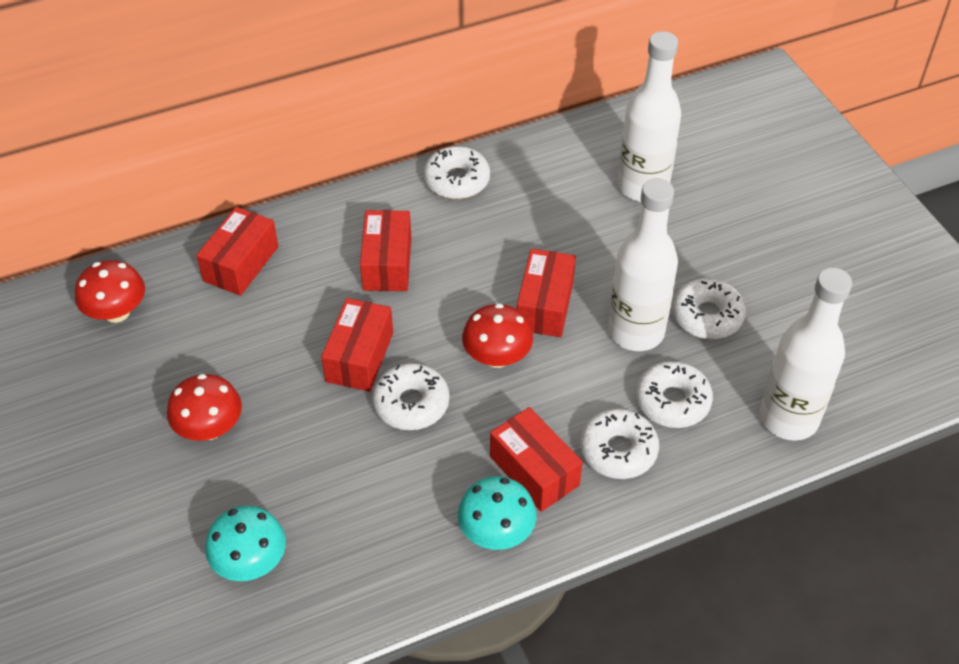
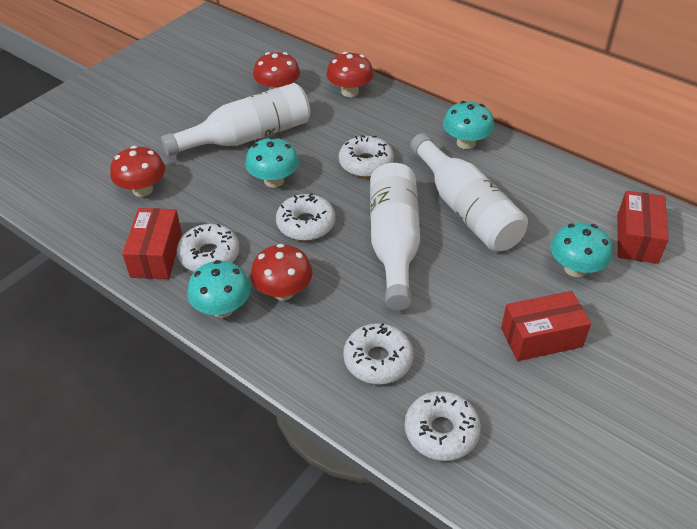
red box: 5 -> 3
red mushroom: 3 -> 4
turquoise mushroom: 2 -> 4

